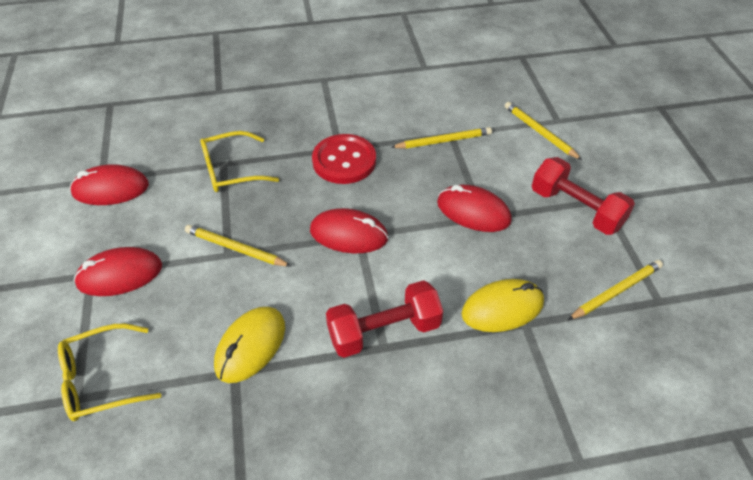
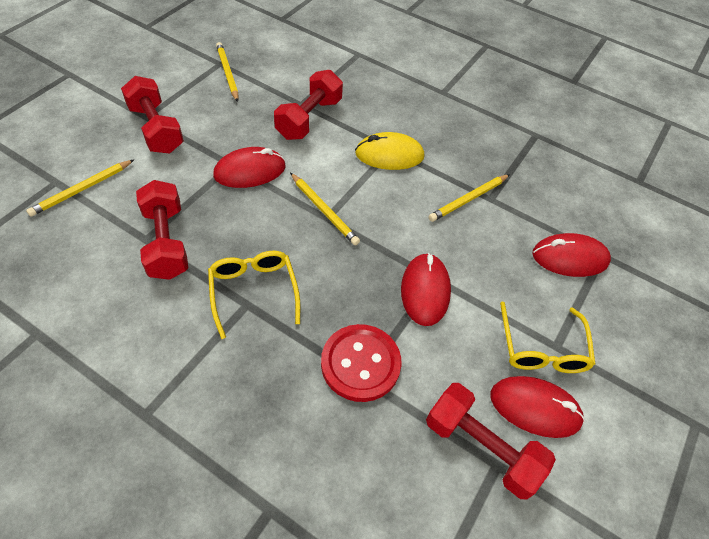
red dumbbell: 2 -> 4
yellow mouse: 2 -> 1

